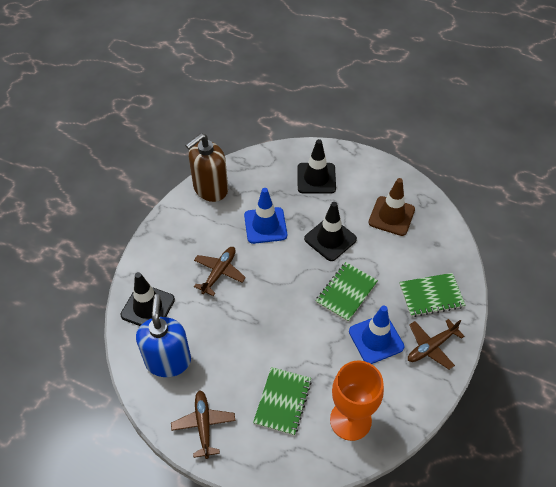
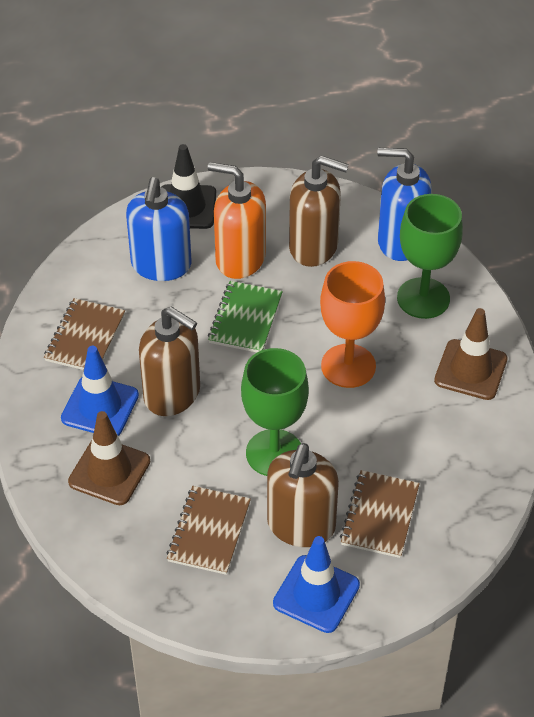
black traffic cone: 3 -> 1
blue soap dispenser: 1 -> 2
brown notebook: 0 -> 3
brown plane: 3 -> 0
brown soap dispenser: 1 -> 3
brown traffic cone: 1 -> 2
green goblet: 0 -> 2
green notebook: 3 -> 1
orange soap dispenser: 0 -> 1

